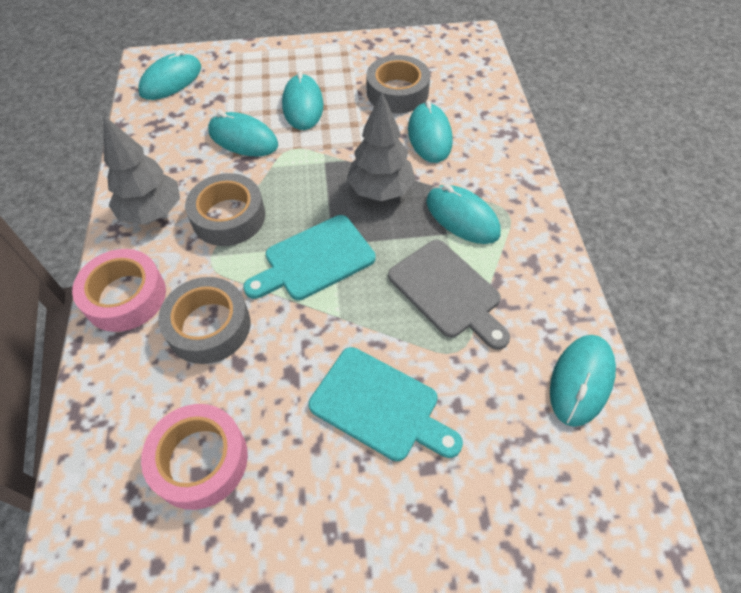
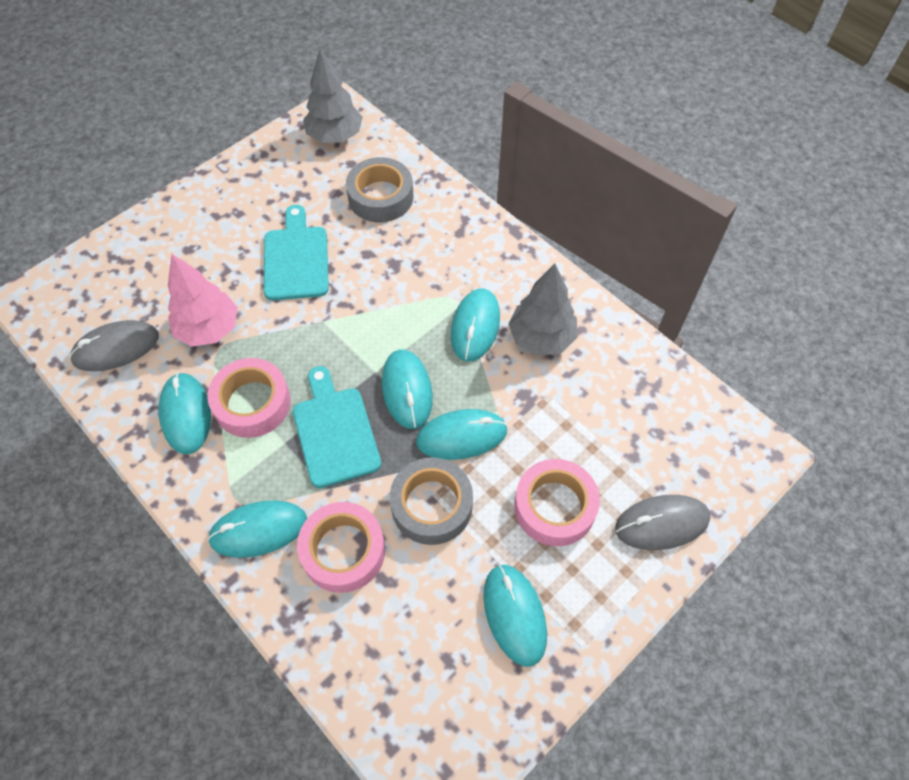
grey cutting board: 1 -> 0
grey mouse: 0 -> 2
grey tape: 3 -> 2
pink tape: 2 -> 3
pink tree: 0 -> 1

